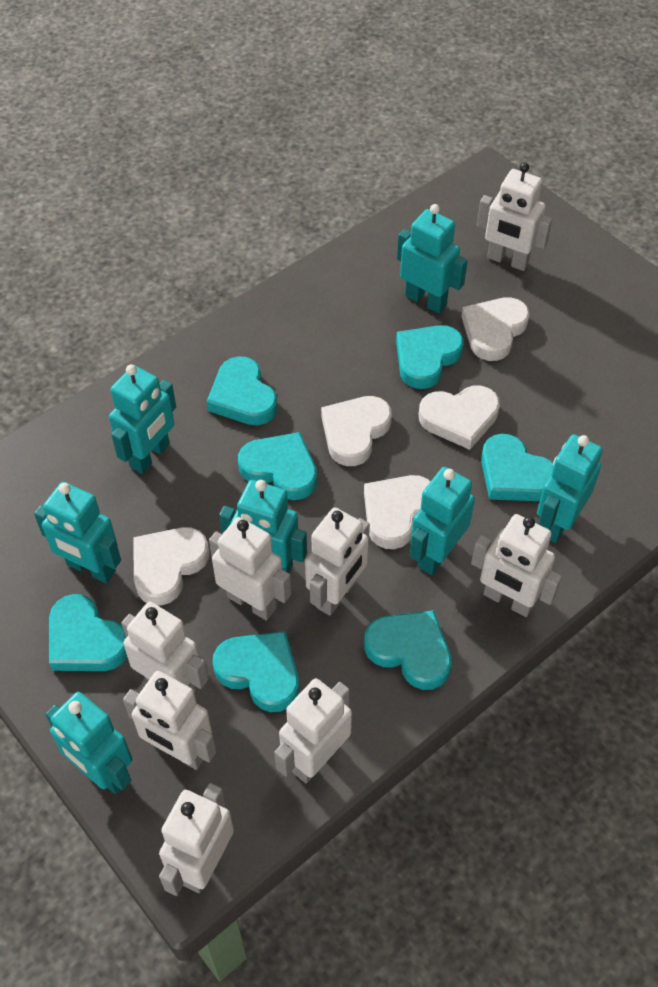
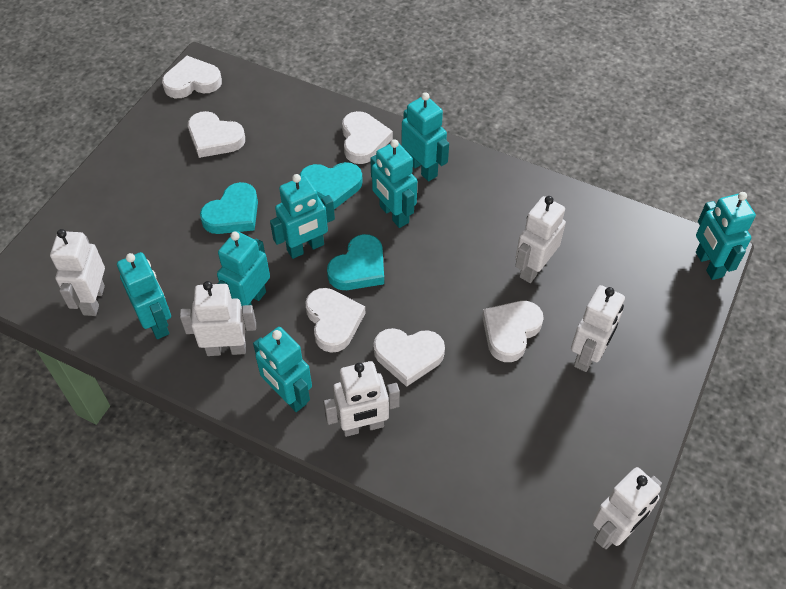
turquoise heart: 7 -> 3
white heart: 5 -> 6
white robot: 8 -> 6

